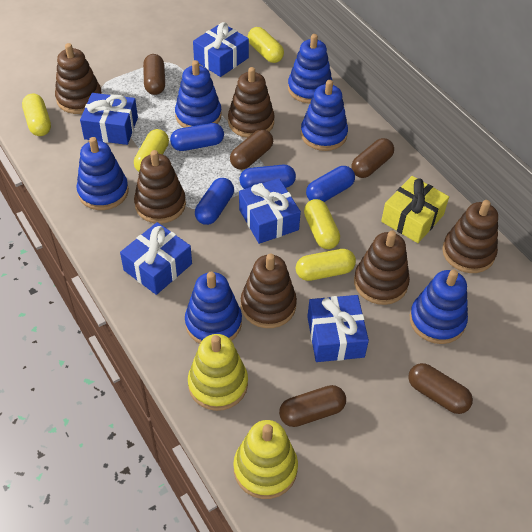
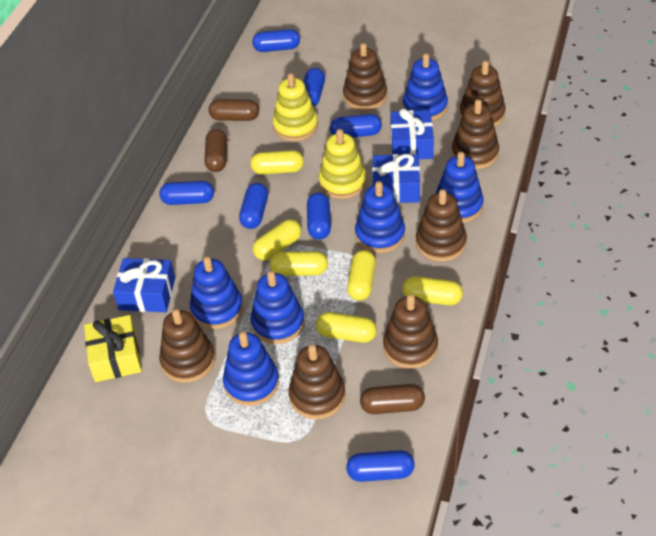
blue capsule: 4 -> 7
blue gift: 5 -> 3
brown capsule: 5 -> 3
brown stacking toy: 6 -> 7
yellow capsule: 5 -> 6

